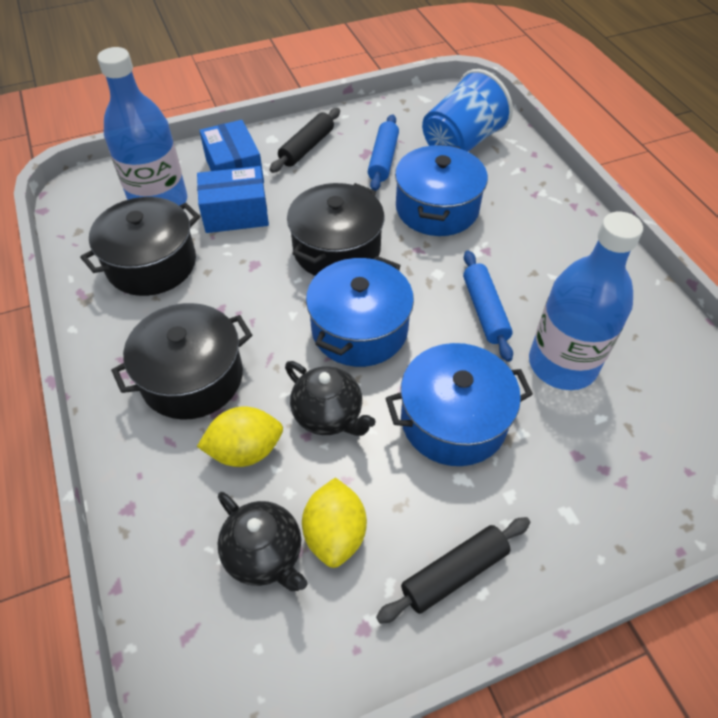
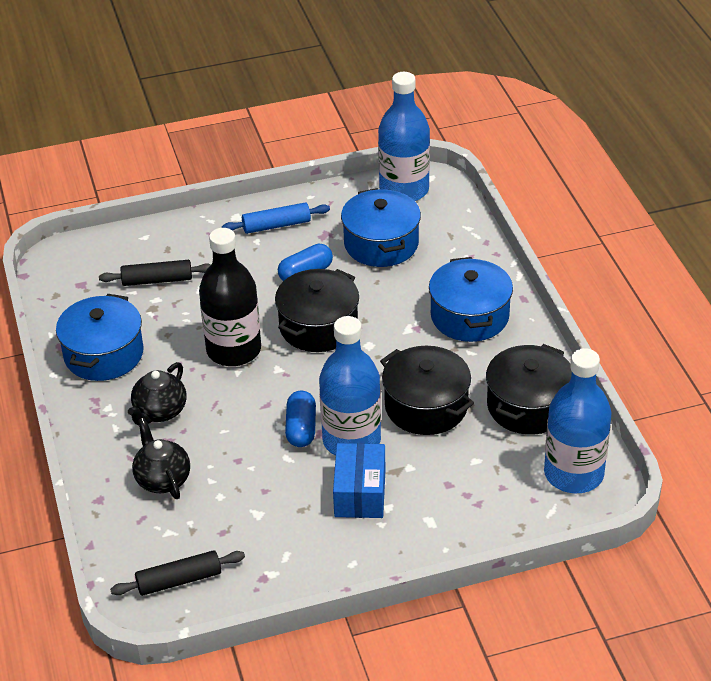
black bottle: 0 -> 1
blue bottle: 2 -> 3
blue box: 2 -> 1
blue capsule: 0 -> 2
blue cup: 1 -> 0
blue rolling pin: 2 -> 1
yellow lemon: 2 -> 0

